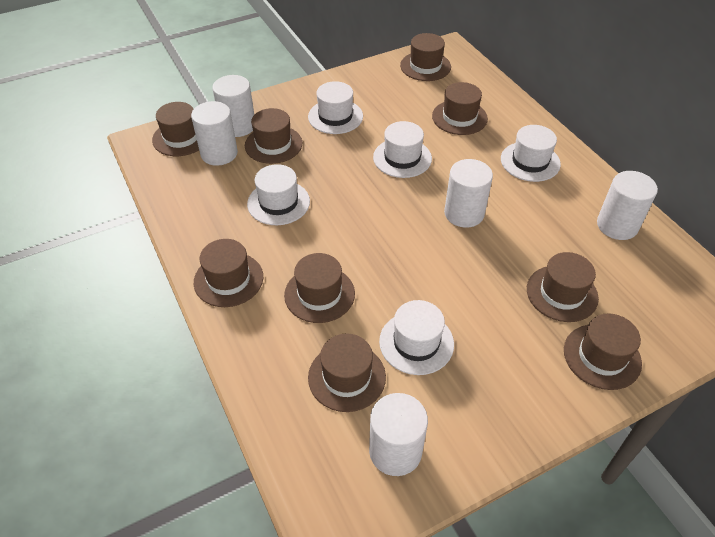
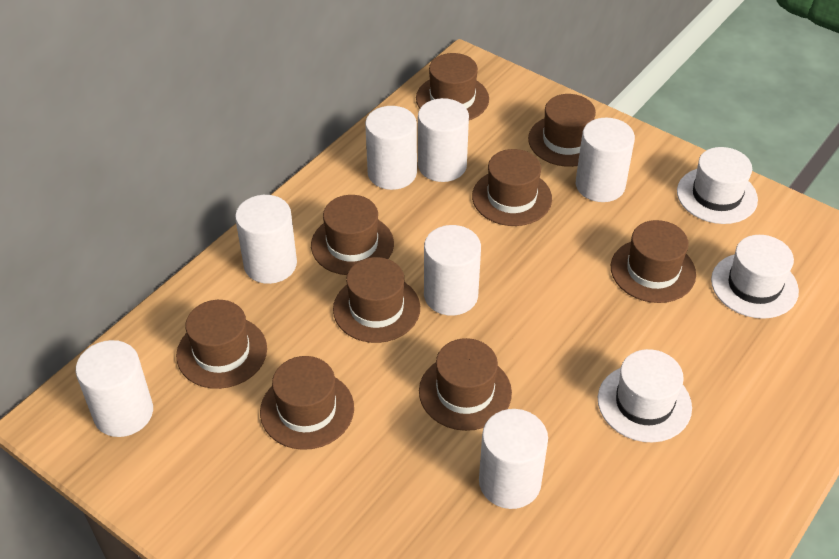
white cylinder: 5 -> 7
white hat: 5 -> 3

